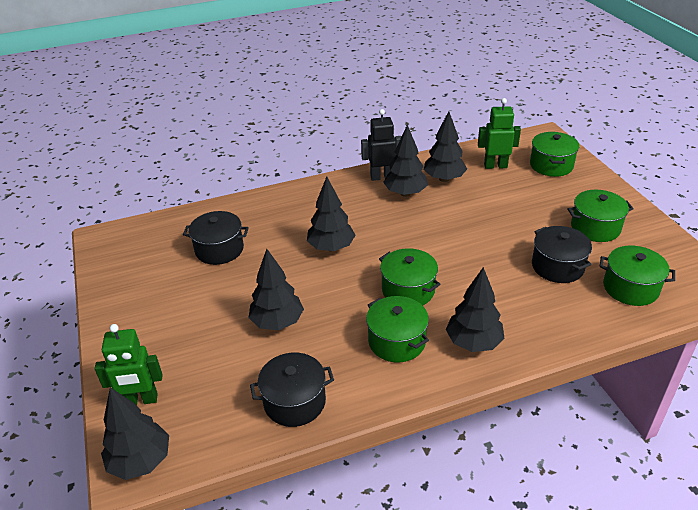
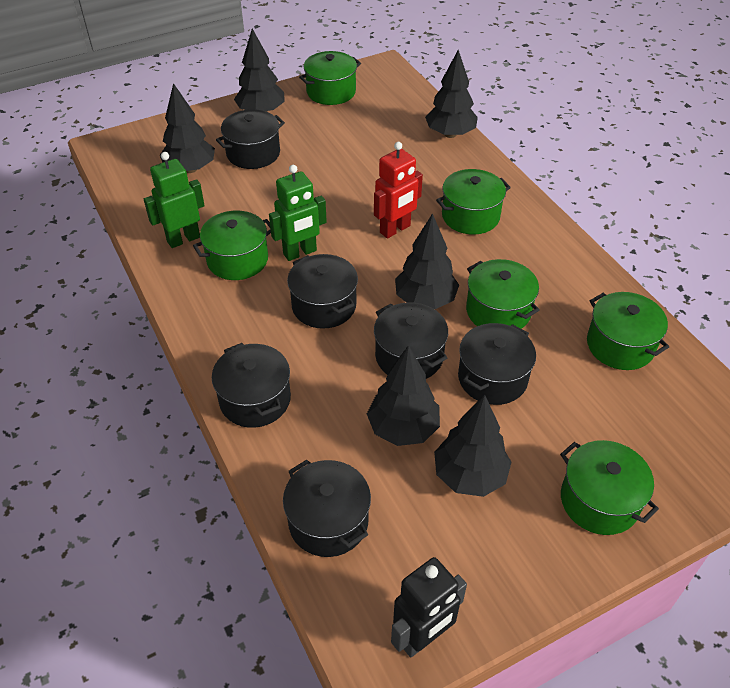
black pot: 3 -> 6
green pot: 5 -> 6
red robot: 0 -> 1

